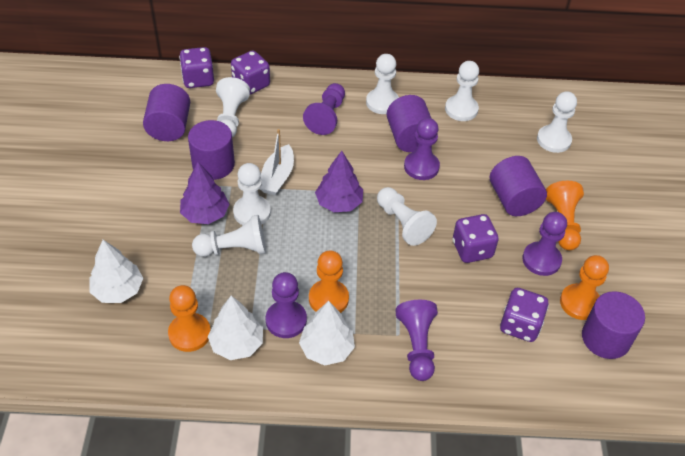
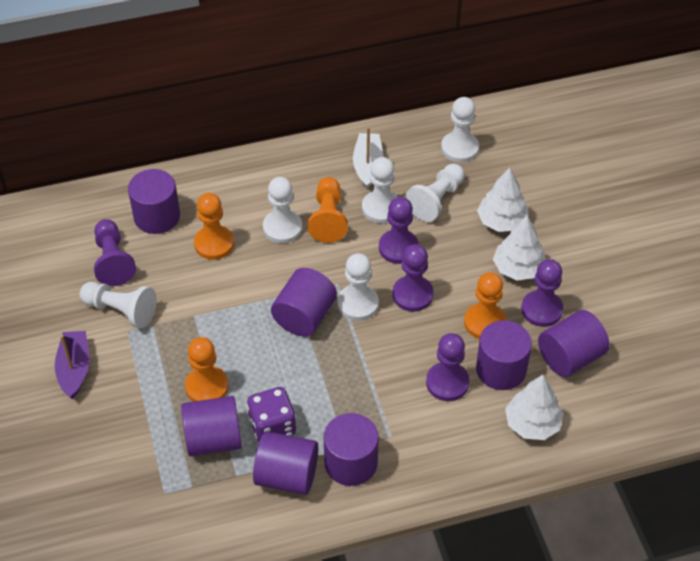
purple boat: 0 -> 1
purple cylinder: 5 -> 7
purple dice: 4 -> 1
purple tree: 2 -> 0
white pawn: 7 -> 6

